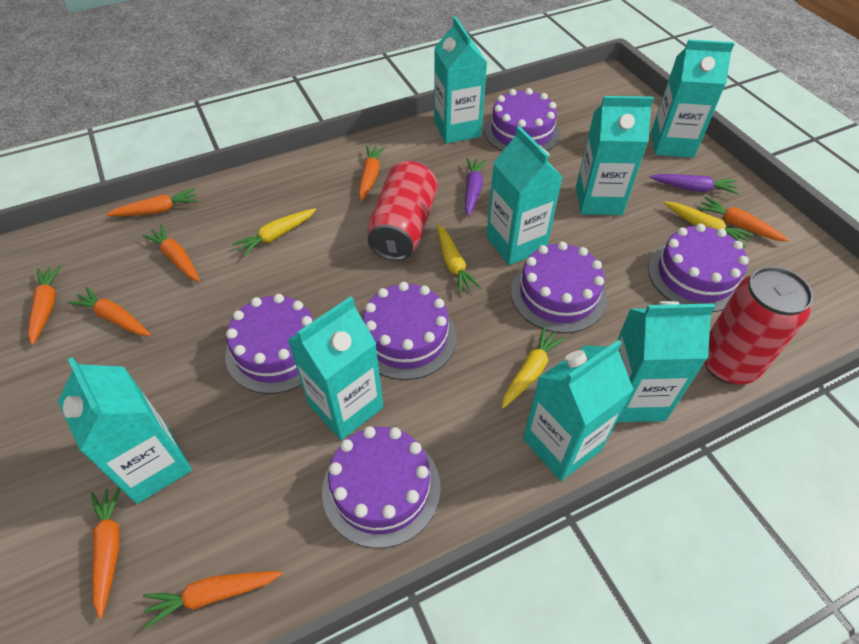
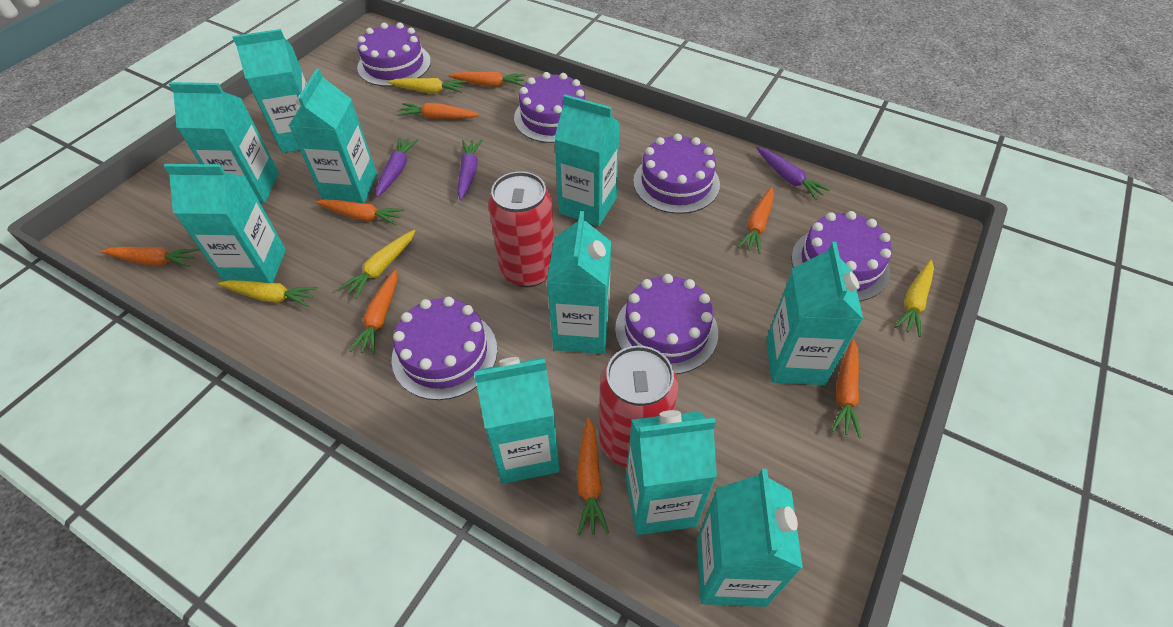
purple carrot: 2 -> 3
turquoise carton: 8 -> 10

